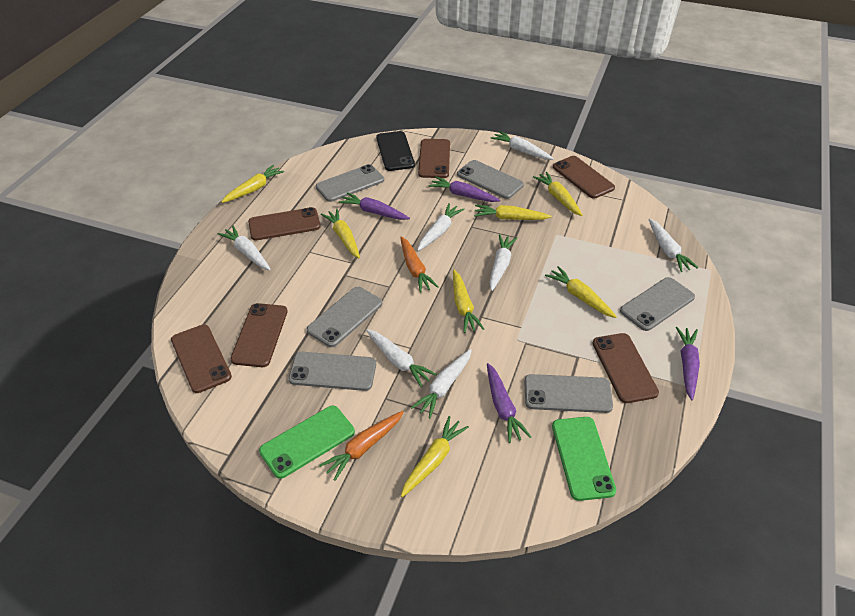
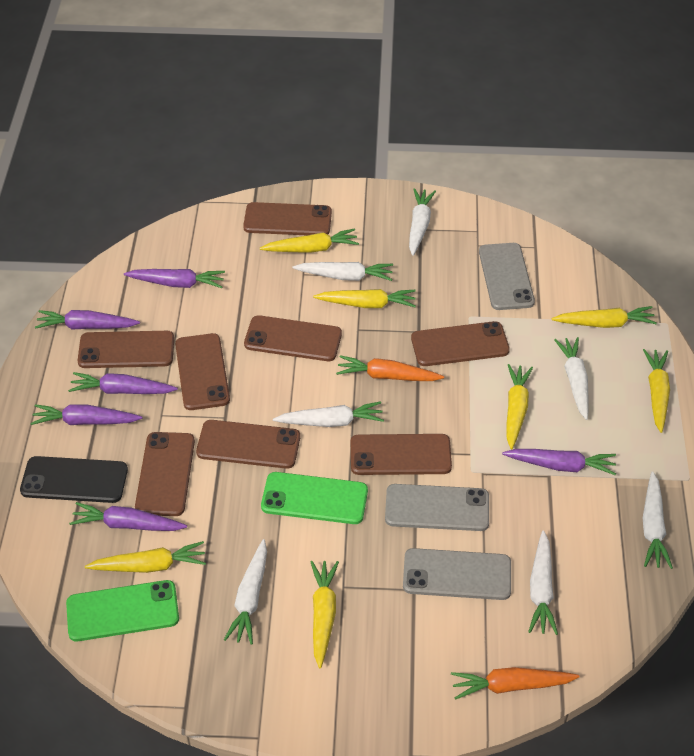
brown phone: 6 -> 8
grey phone: 6 -> 3
purple carrot: 4 -> 6

